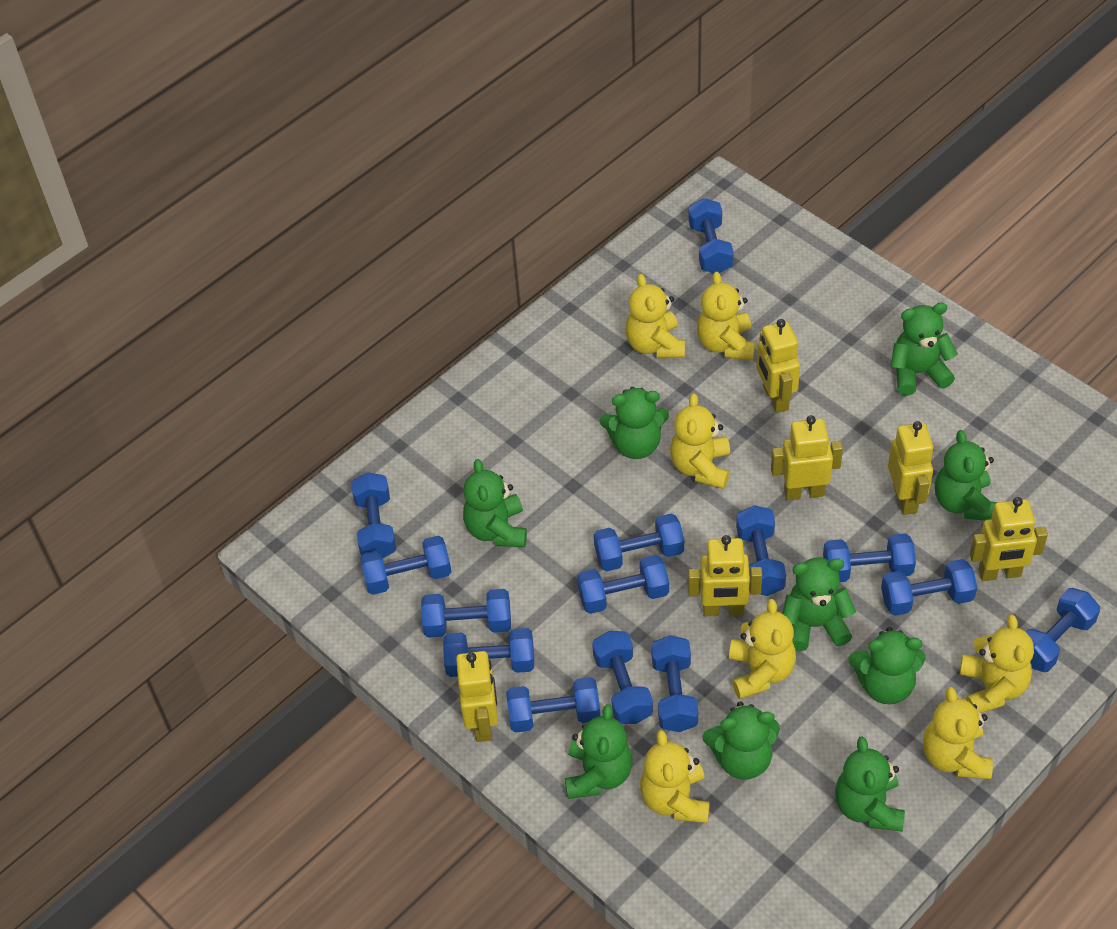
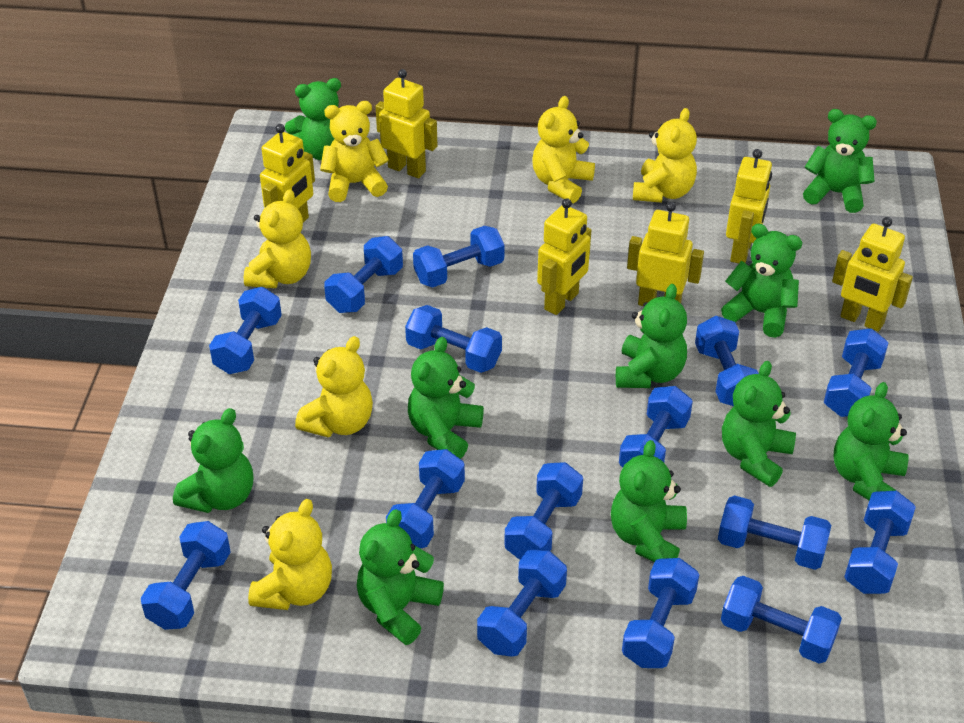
blue dumbbell: 14 -> 15
green teddy bear: 9 -> 10
yellow teddy bear: 7 -> 6

